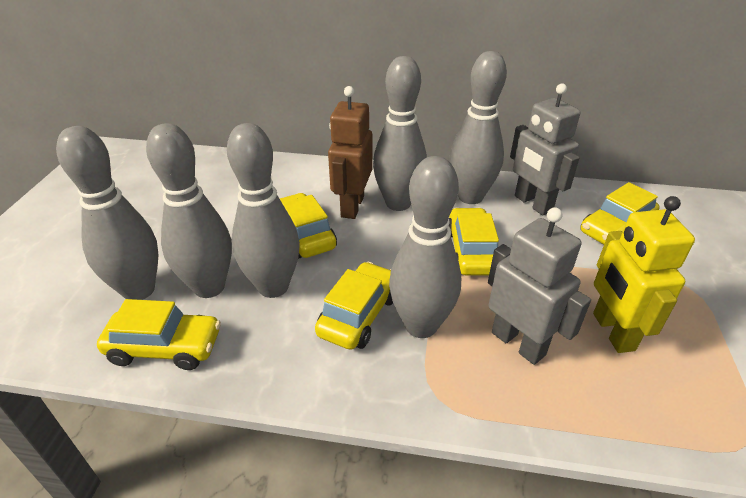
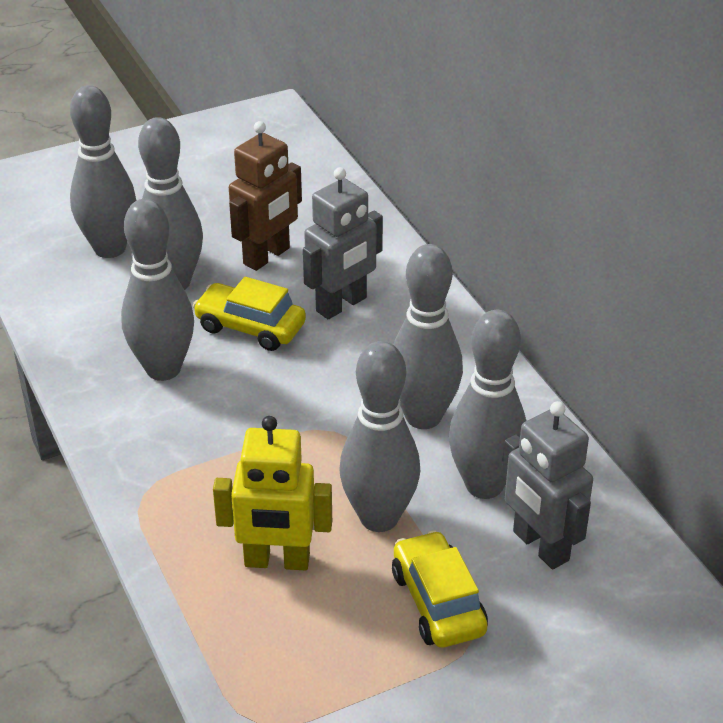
yellow car: 5 -> 2

